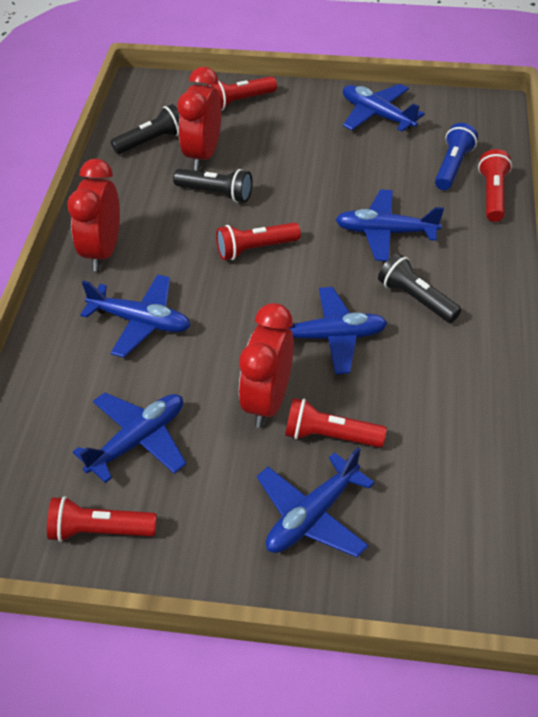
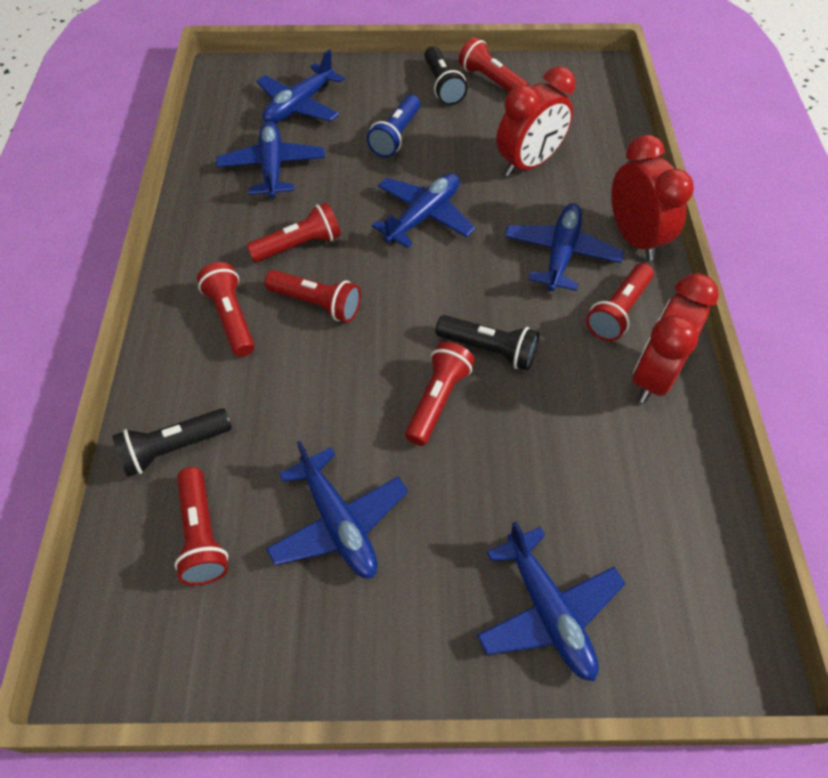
red flashlight: 5 -> 7

